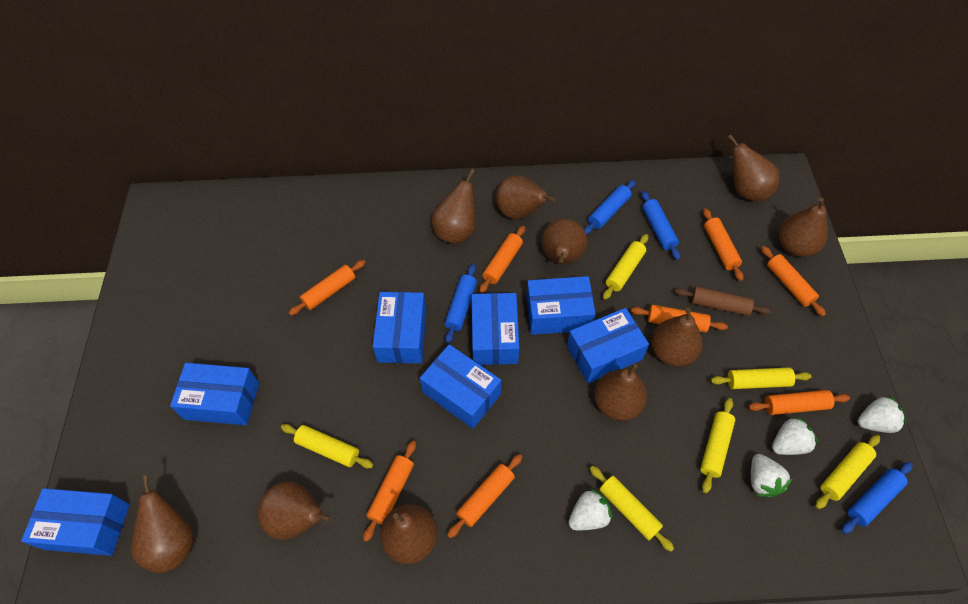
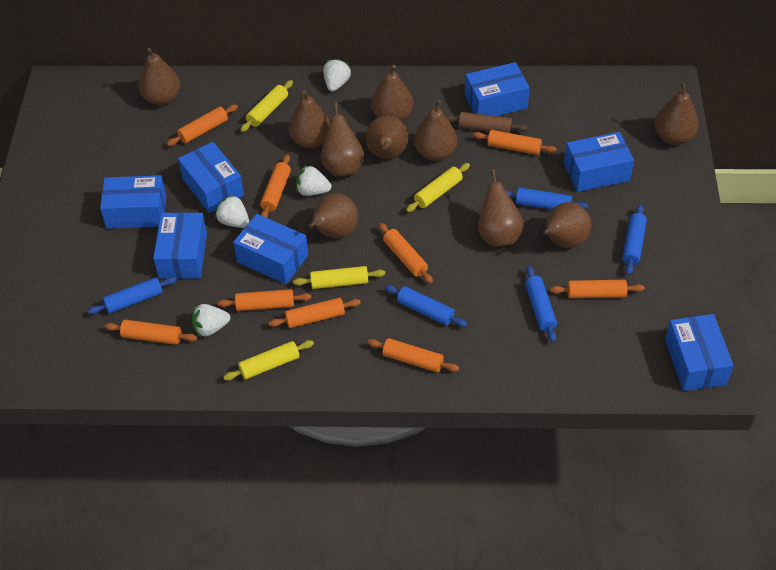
blue rolling pin: 4 -> 5
orange rolling pin: 8 -> 9
yellow rolling pin: 6 -> 4

